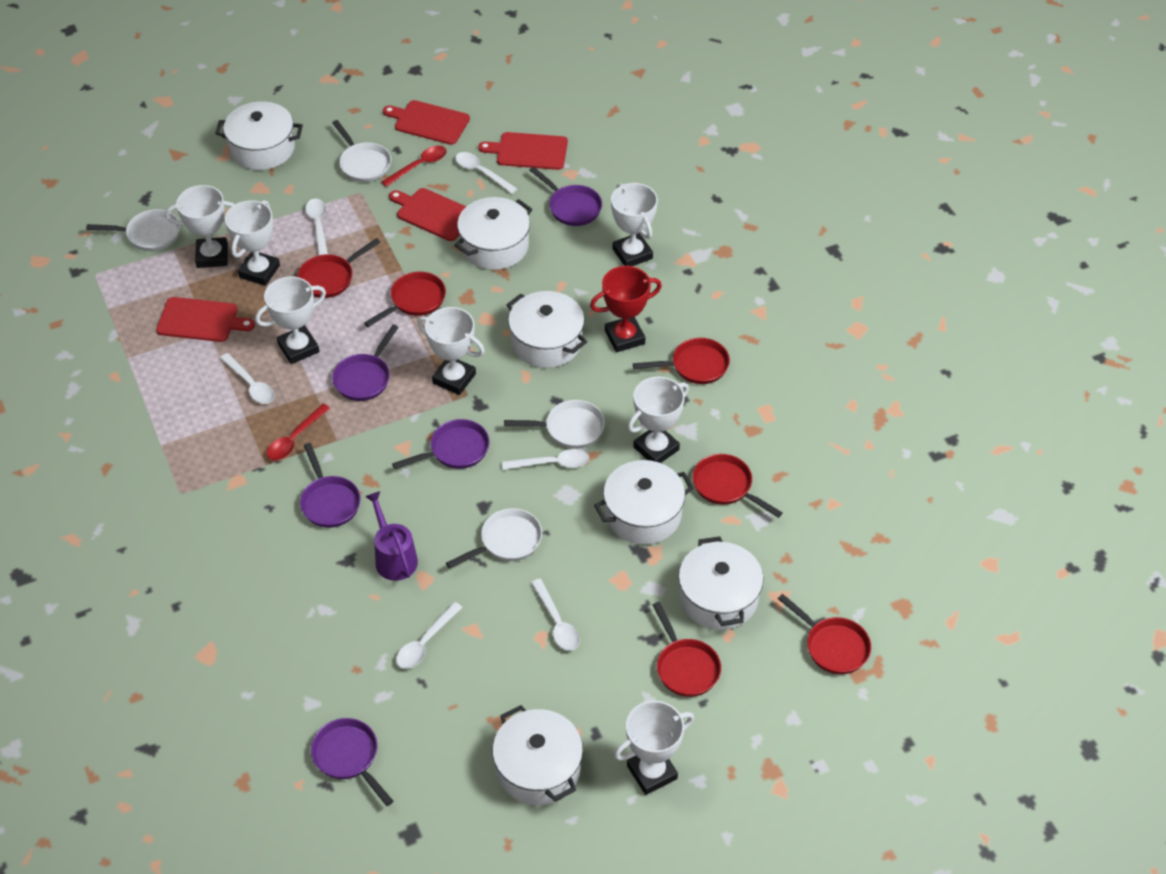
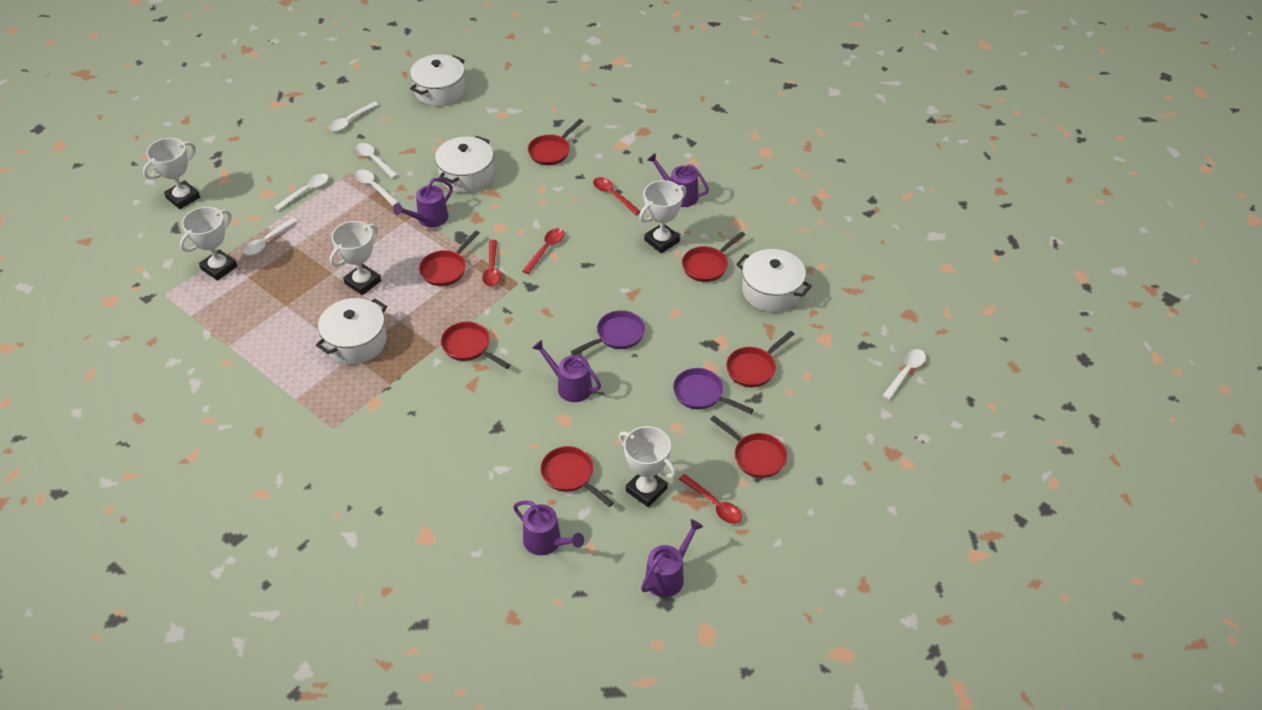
purple pan: 5 -> 2
purple watering can: 1 -> 5
red cutting board: 4 -> 0
red pan: 6 -> 7
red spoon: 2 -> 4
red trophy: 1 -> 0
white pan: 4 -> 0
white pot: 6 -> 4
white trophy: 7 -> 5

